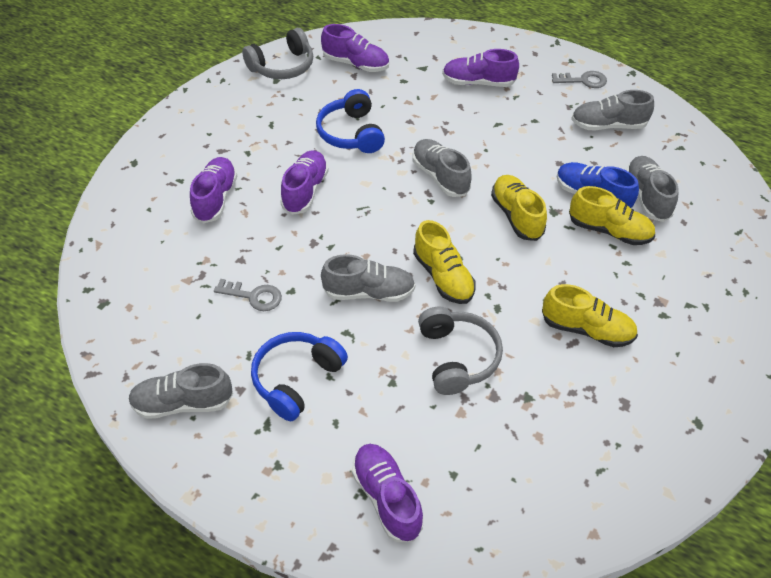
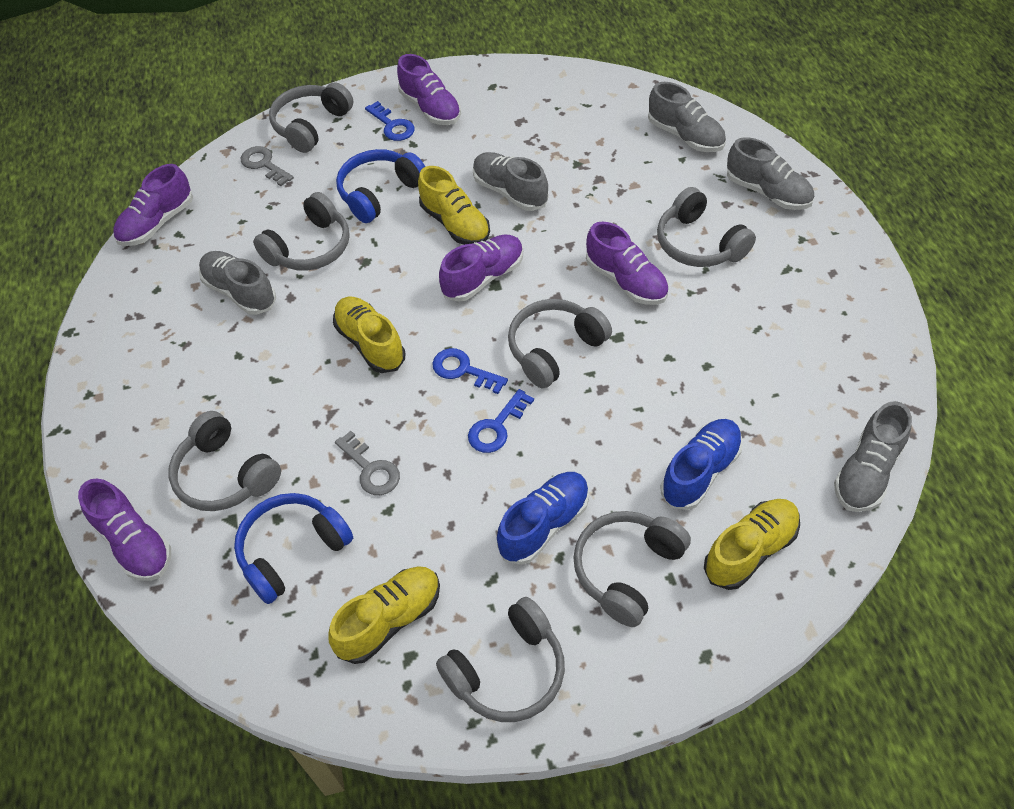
blue key: 0 -> 3
blue shoe: 1 -> 2
grey headphones: 2 -> 7

